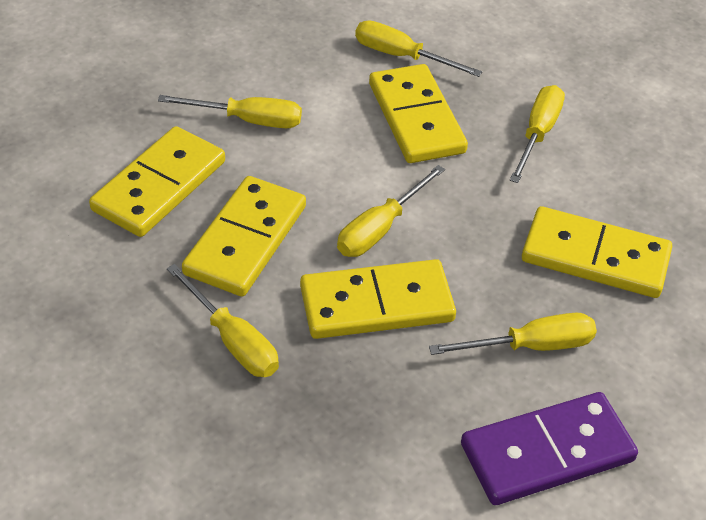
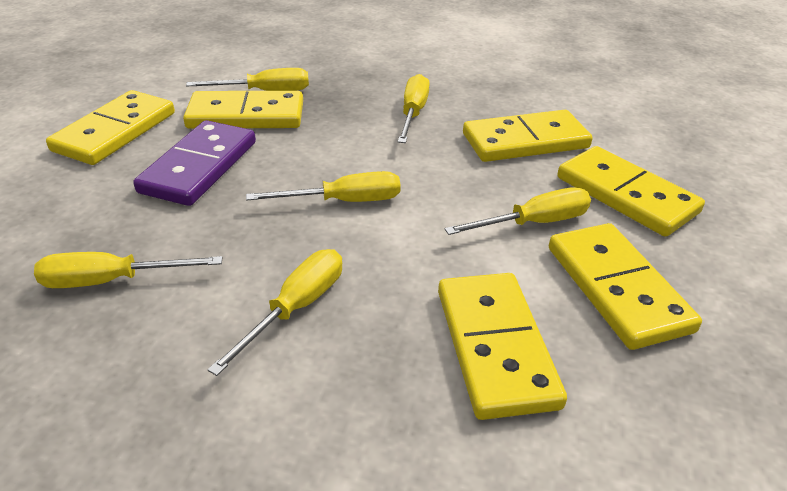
yellow domino: 5 -> 6

